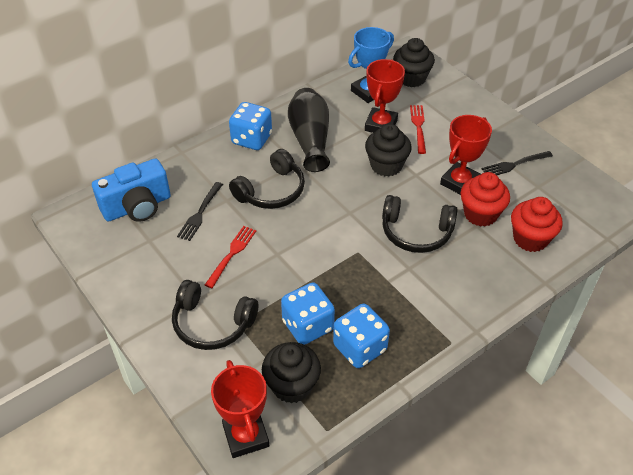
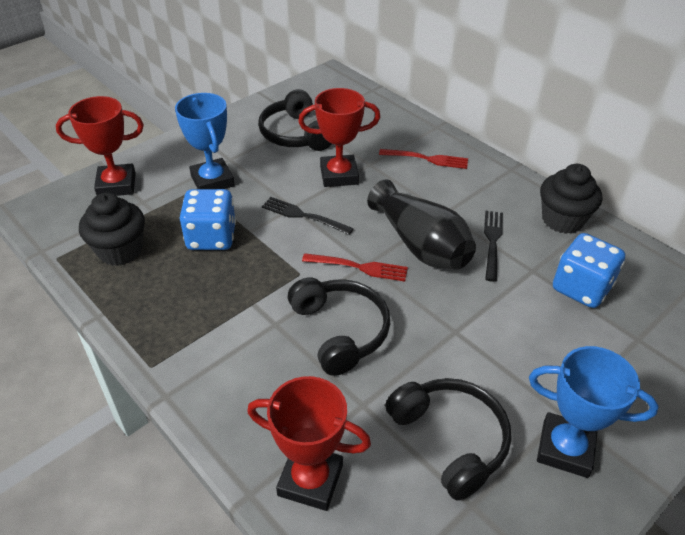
black cupcake: 3 -> 2
blue camera: 1 -> 0
blue dice: 3 -> 2
blue trophy: 1 -> 2
red cupcake: 2 -> 0

